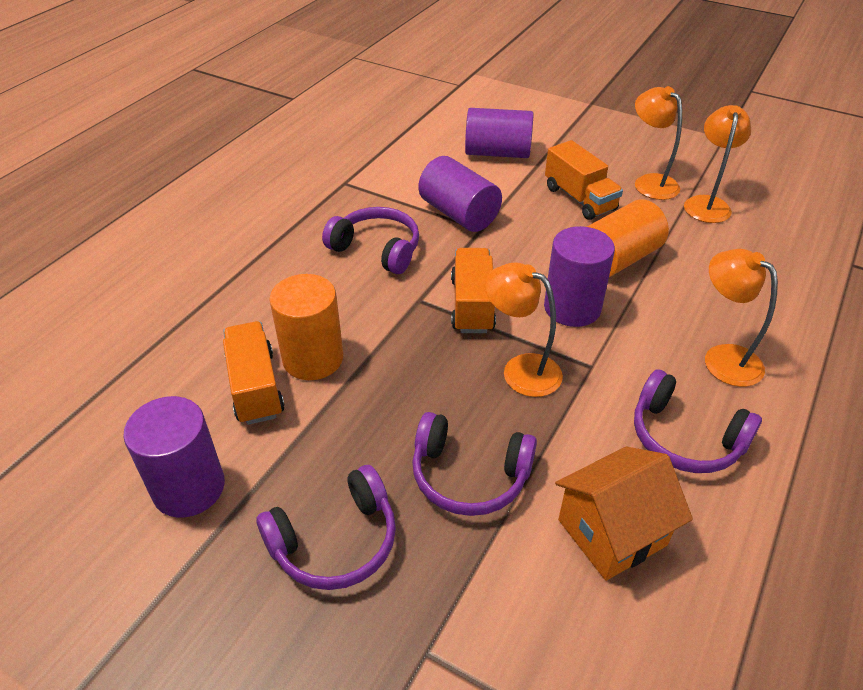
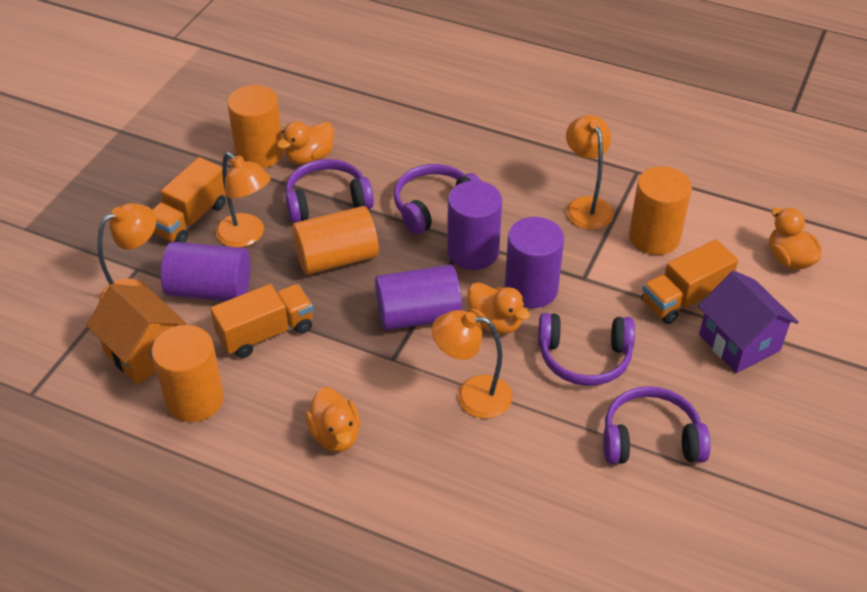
orange cylinder: 2 -> 4
orange duck: 0 -> 4
purple house: 0 -> 1

